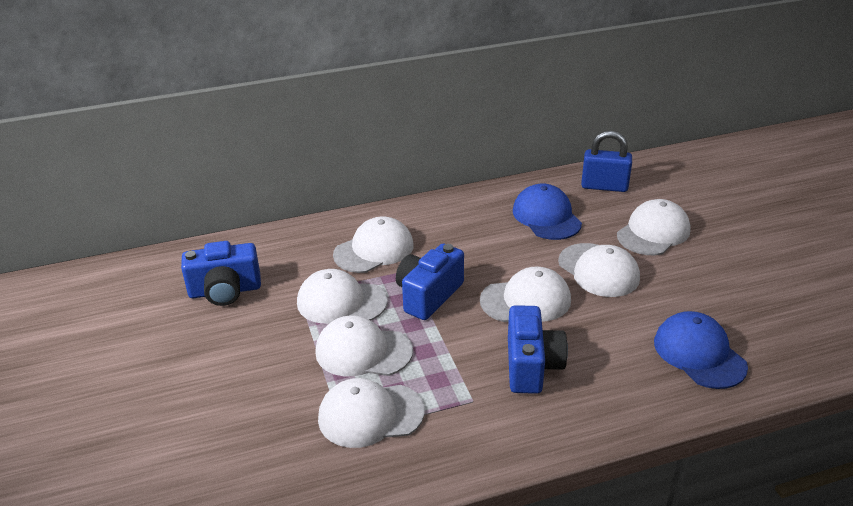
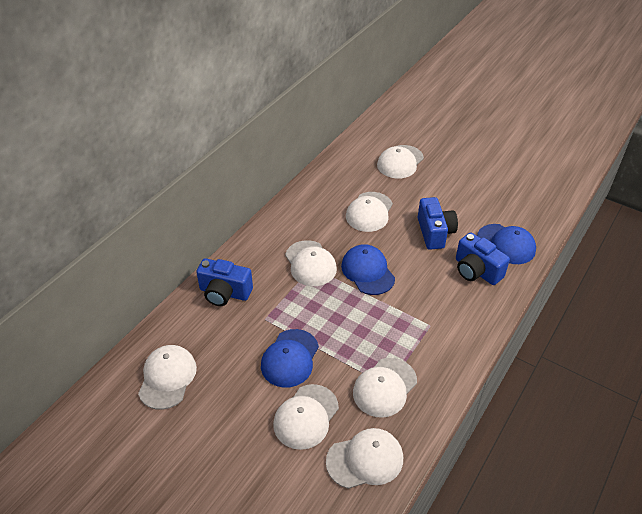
blue cap: 2 -> 3
blue padlock: 1 -> 0

